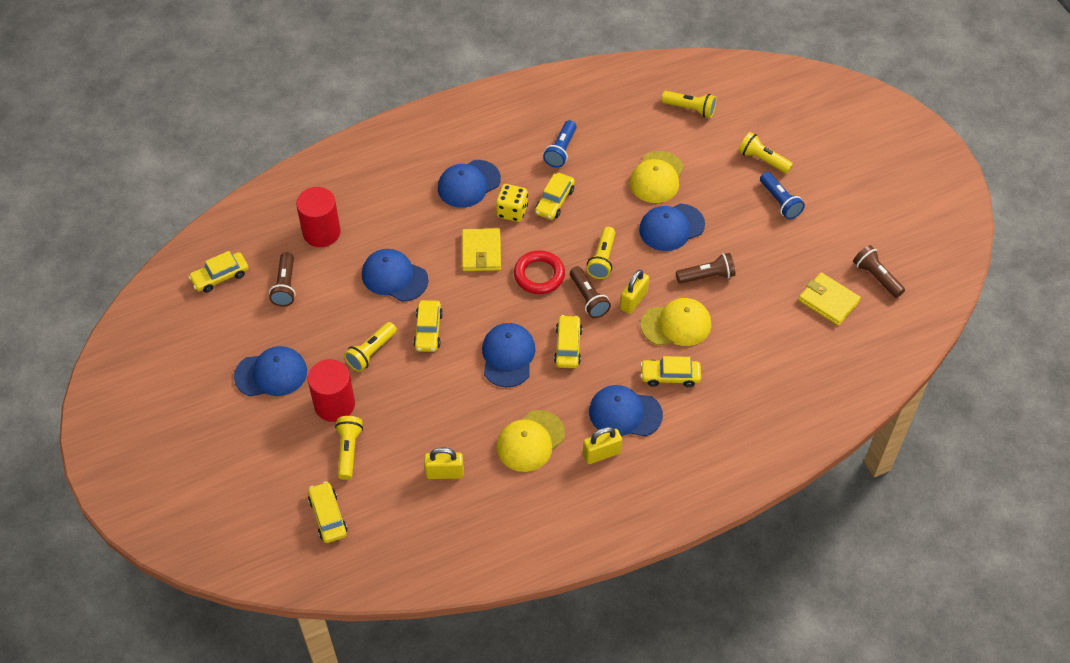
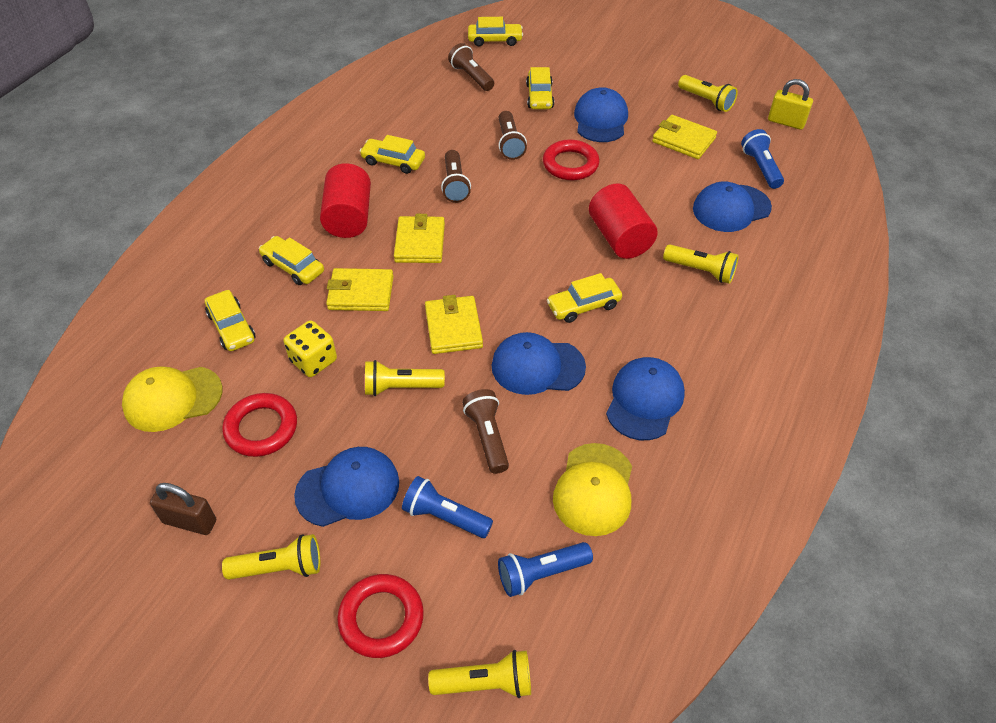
blue cap: 6 -> 5
blue flashlight: 2 -> 3
brown padlock: 0 -> 1
red ring: 1 -> 3
yellow cap: 3 -> 2
yellow padlock: 3 -> 1
yellow wallet: 2 -> 4

